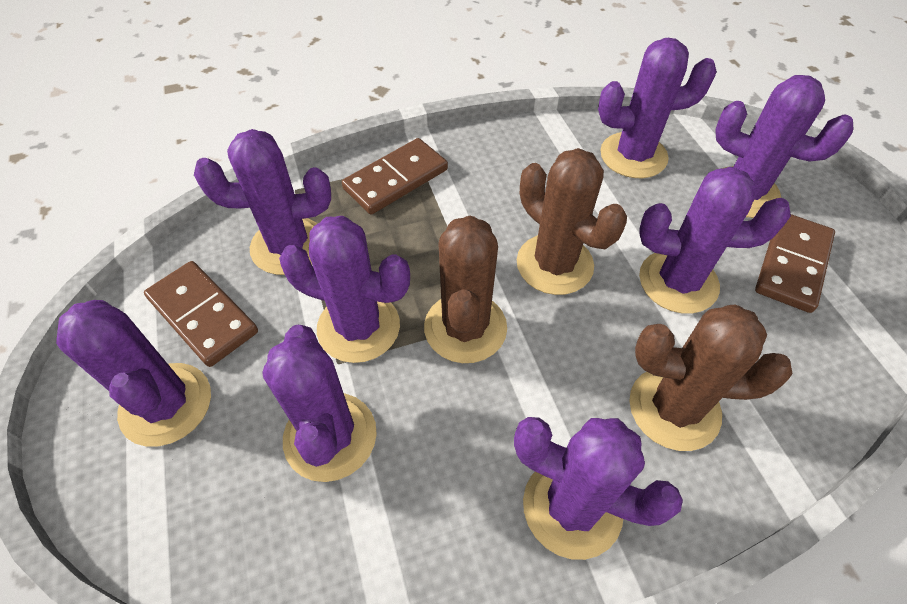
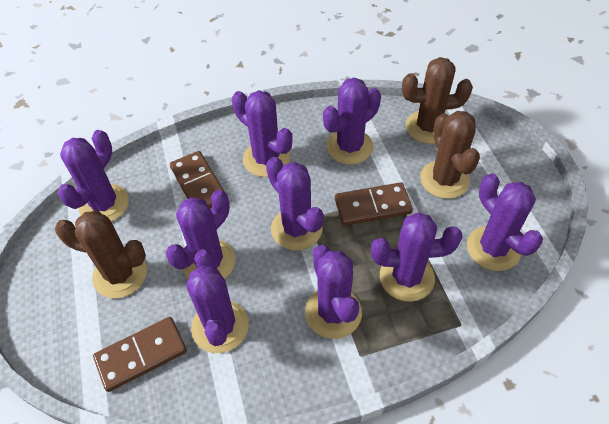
purple cactus: 8 -> 9

